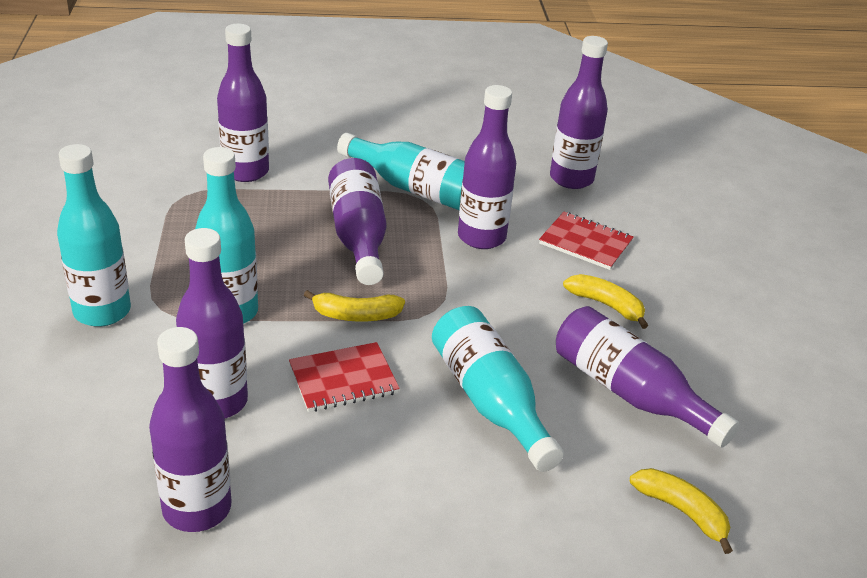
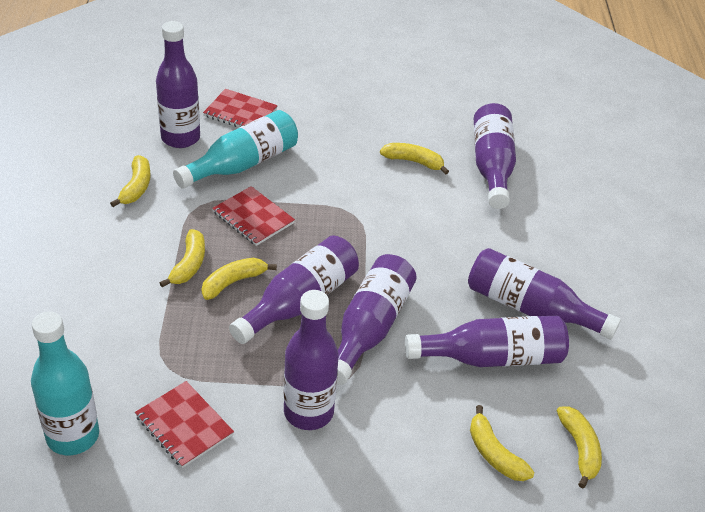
red notebook: 2 -> 3
turquoise bottle: 4 -> 2
yellow banana: 3 -> 6

